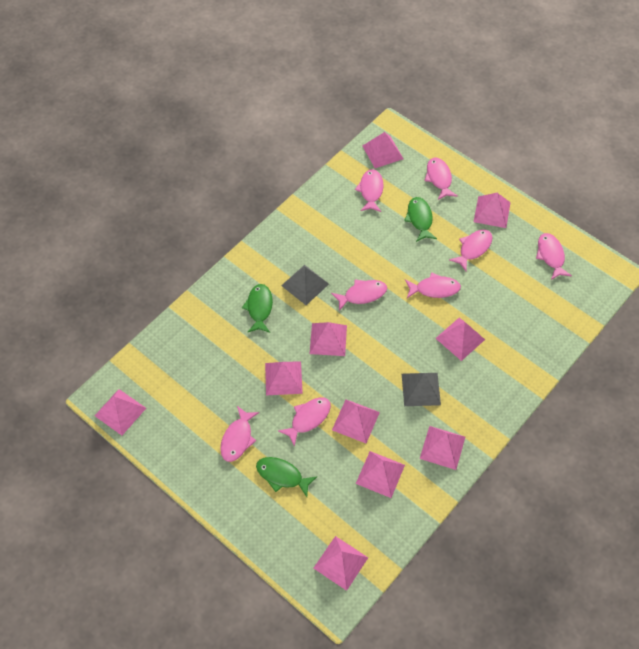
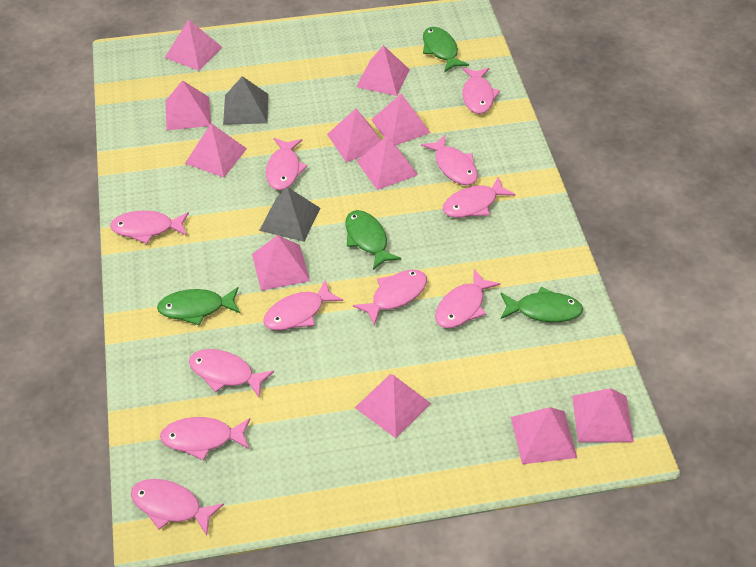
green fish: 3 -> 4
pink fish: 8 -> 11
pink pyramid: 10 -> 11

